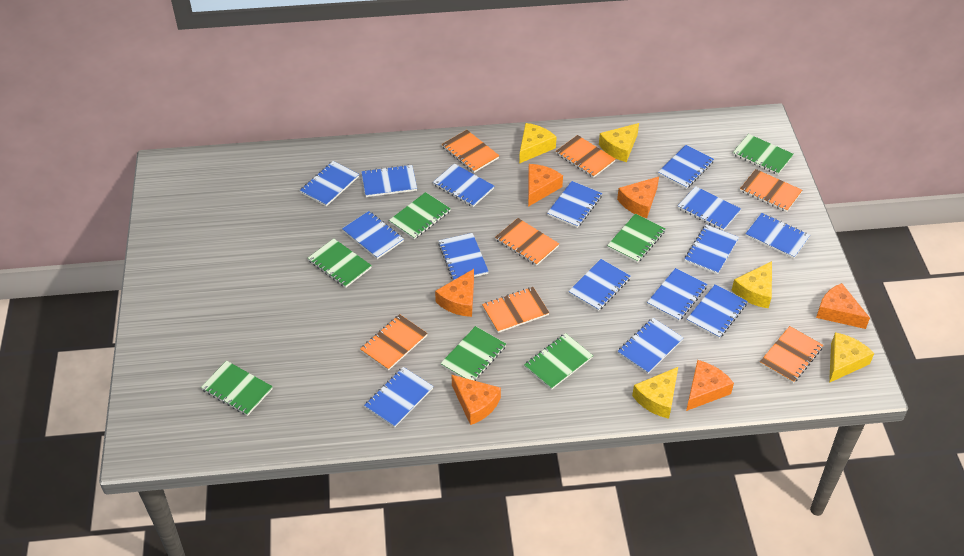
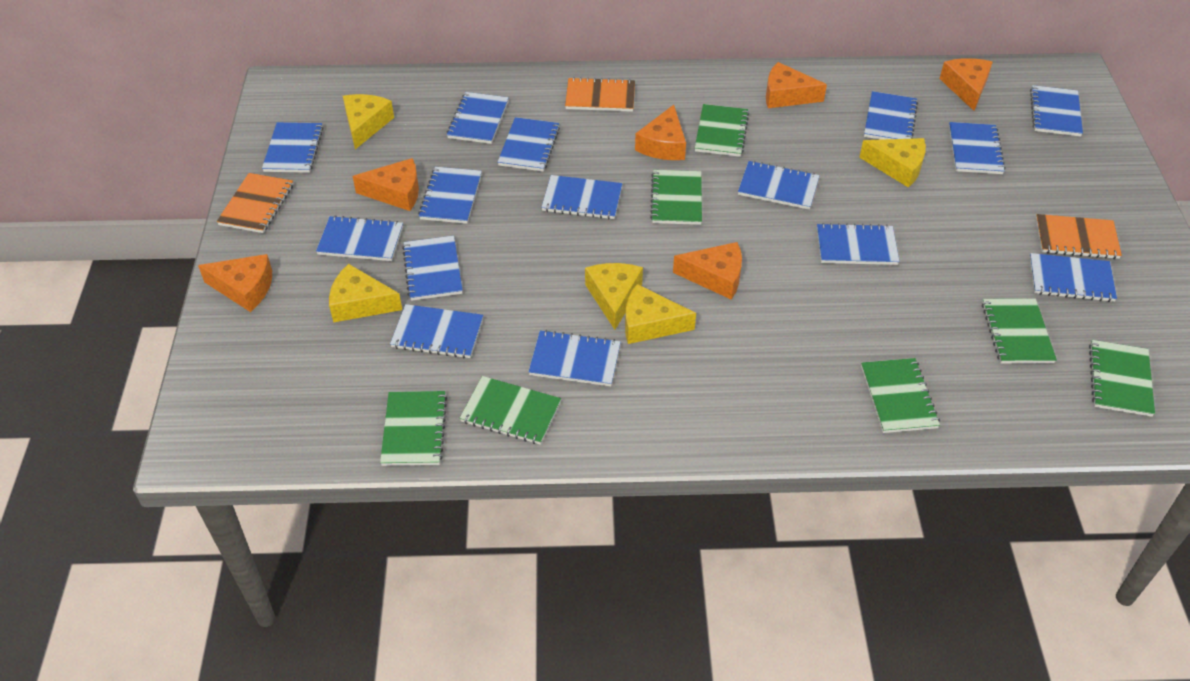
orange notebook: 7 -> 3

